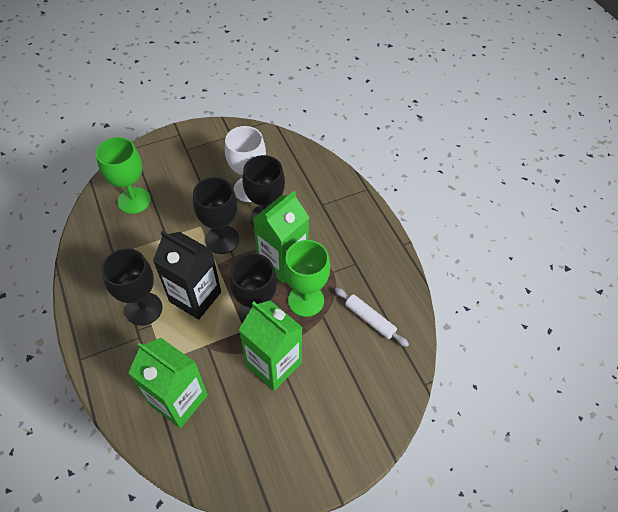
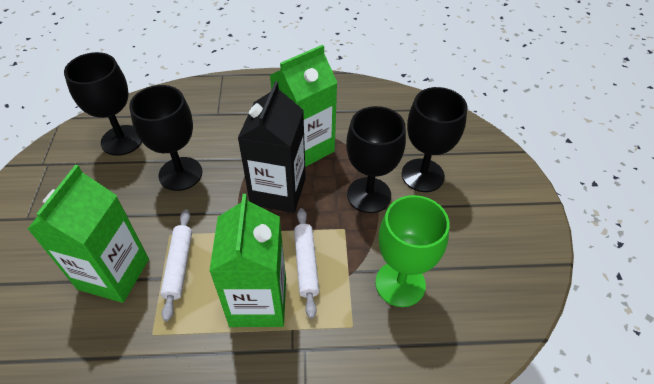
green goblet: 2 -> 1
white goblet: 1 -> 0
white rolling pin: 1 -> 2

